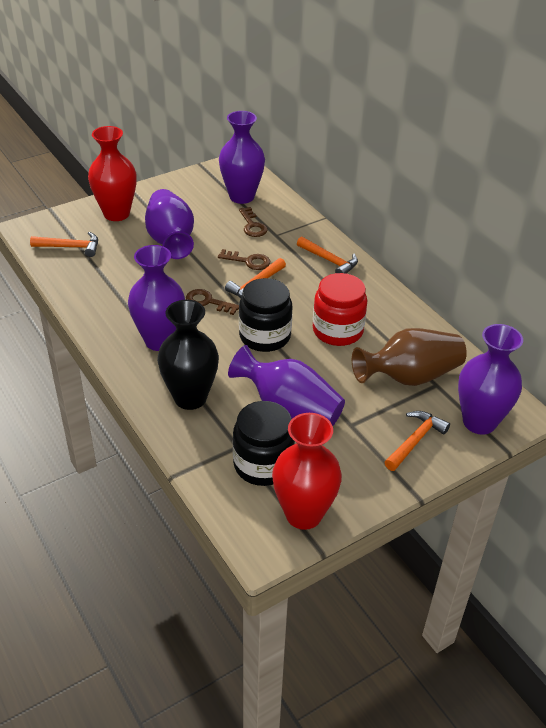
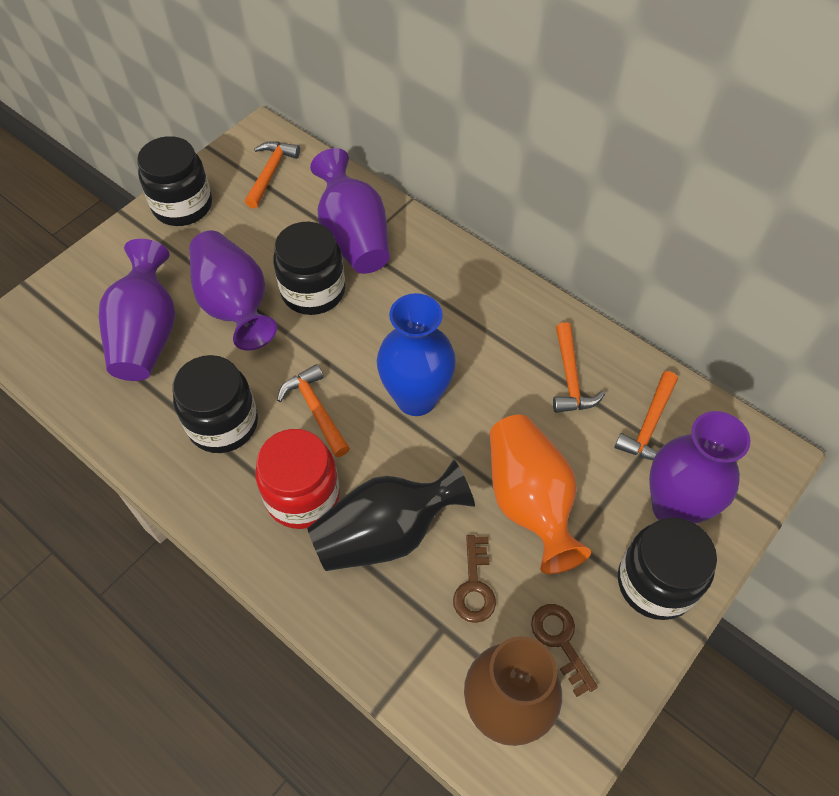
black jar: 2 -> 4
blue vase: 0 -> 1
brown key: 3 -> 2
orange vase: 0 -> 1
purple vase: 5 -> 4
red vase: 2 -> 0

